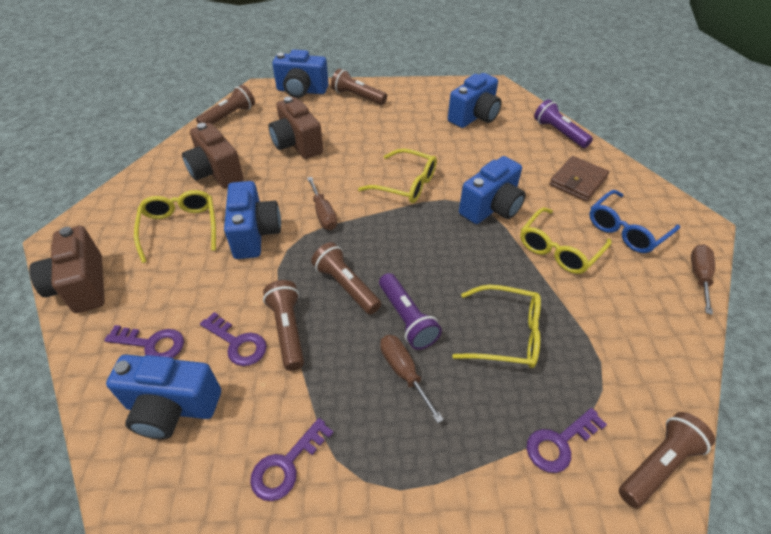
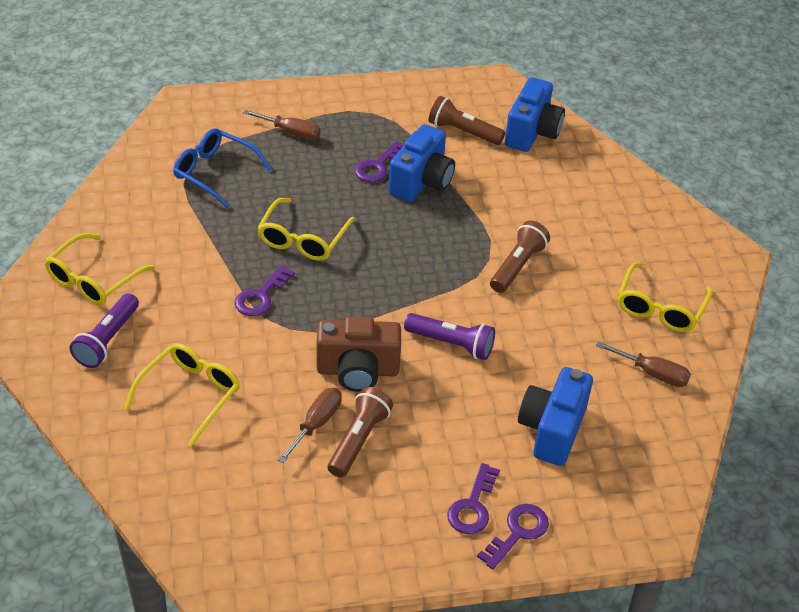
blue camera: 5 -> 3
brown camera: 3 -> 1
brown flashlight: 5 -> 3
brown wallet: 1 -> 0

